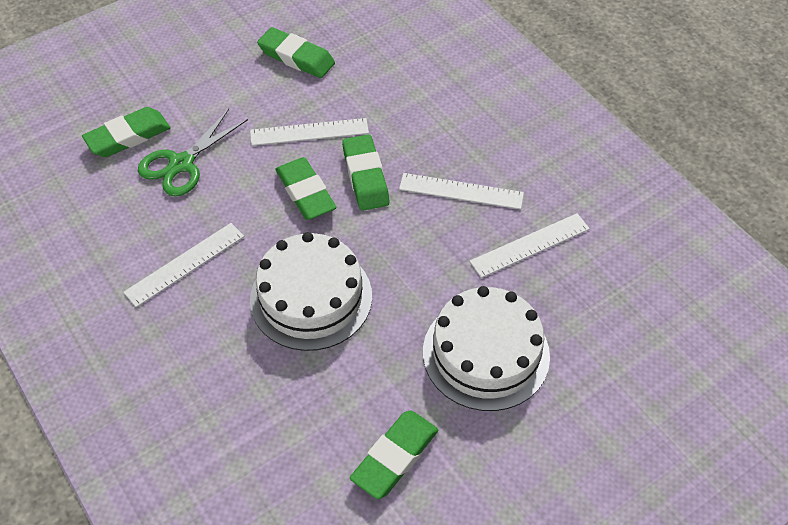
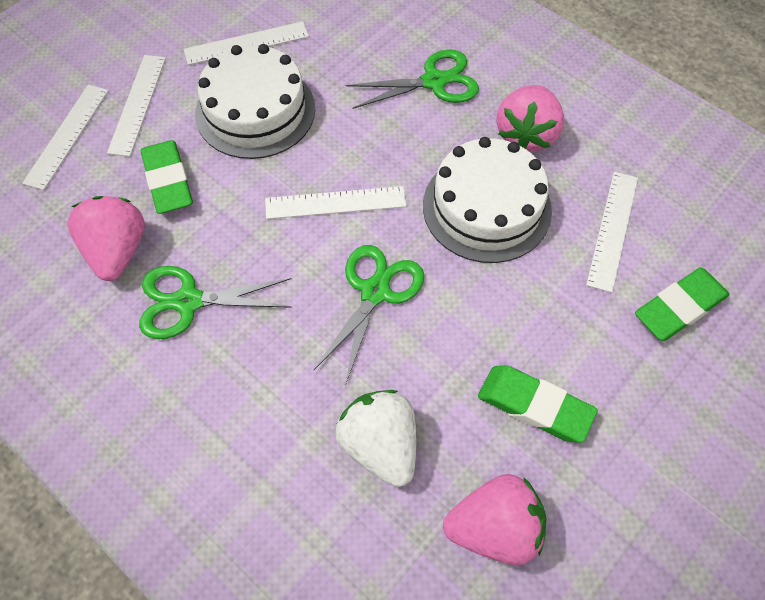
green eraser: 5 -> 3
green scissors: 1 -> 3
pink strawberry: 0 -> 3
white ruler: 4 -> 5
white strawberry: 0 -> 1

